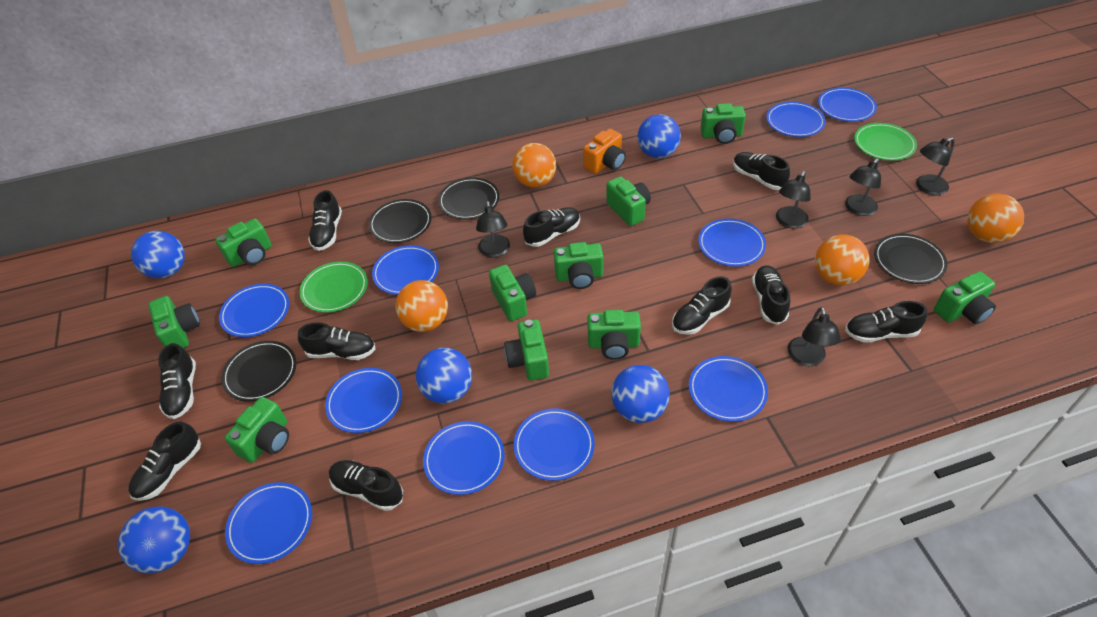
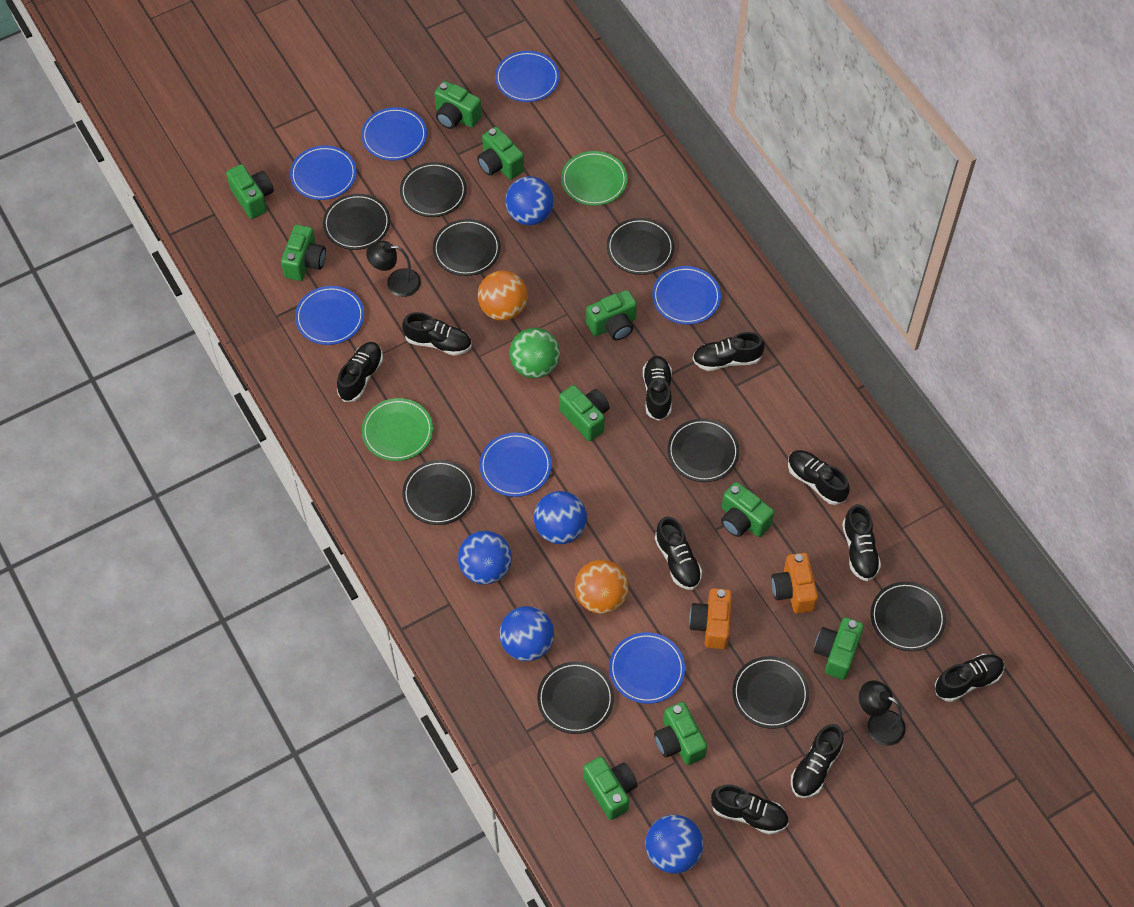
black lamp: 5 -> 2
black plate: 4 -> 9
blue plate: 10 -> 7
green ball: 0 -> 1
orange ball: 4 -> 2
orange camera: 1 -> 2

